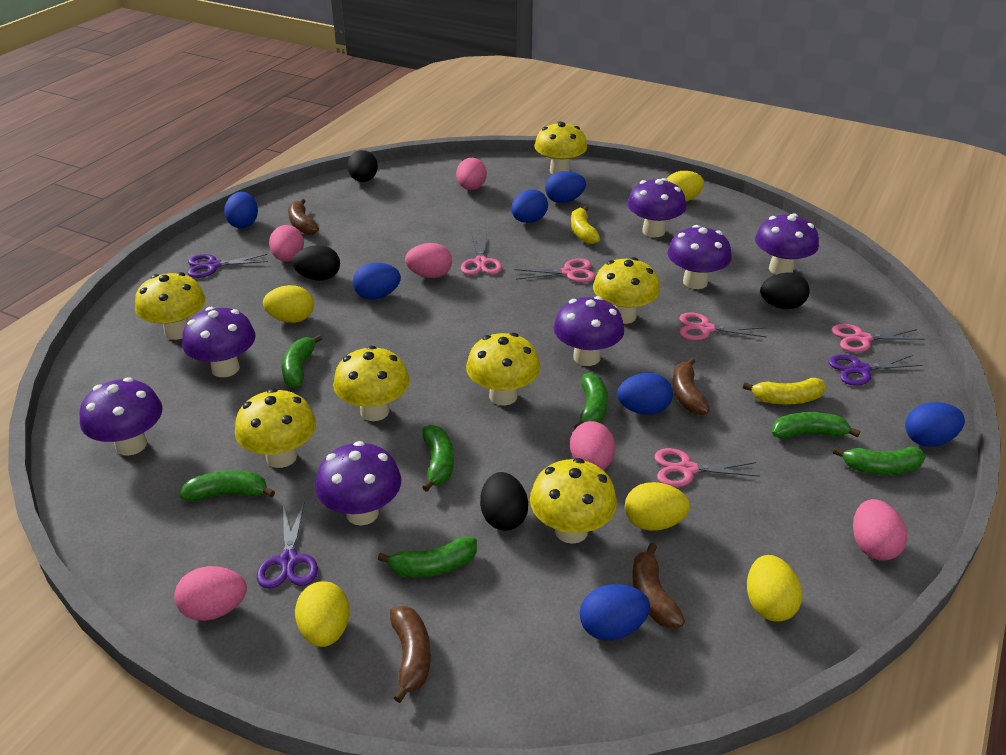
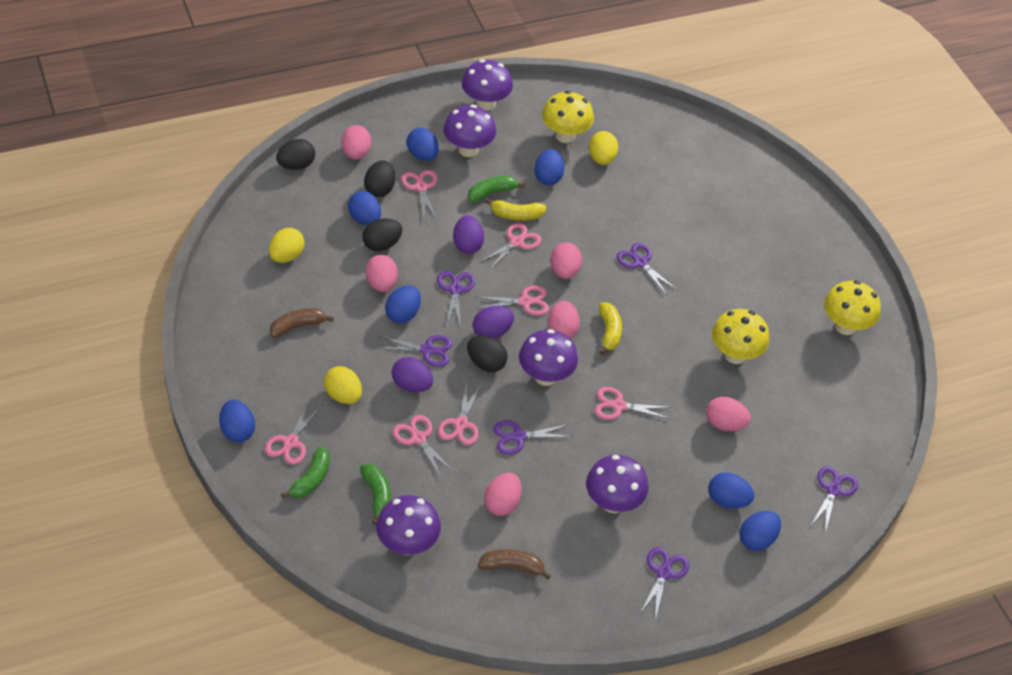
brown banana: 4 -> 2
green banana: 7 -> 3
pink scissors: 5 -> 7
purple egg: 0 -> 3
purple mushroom: 7 -> 5
purple scissors: 3 -> 6
yellow egg: 5 -> 3
yellow mushroom: 7 -> 3

